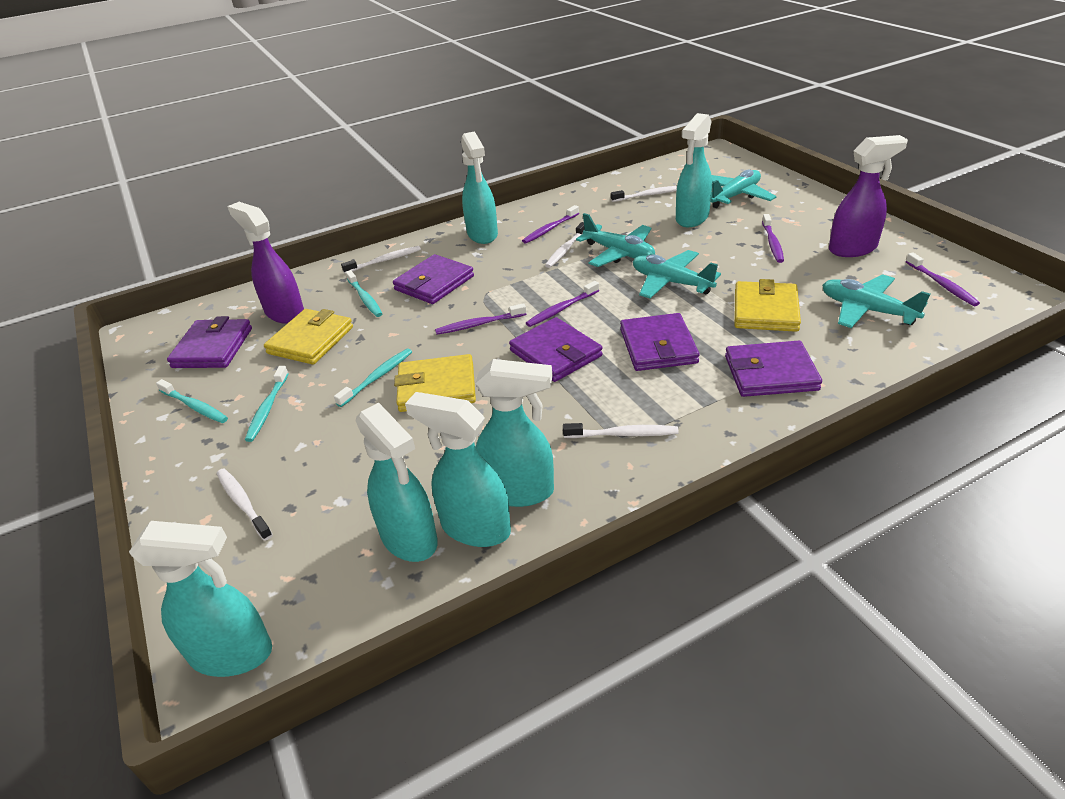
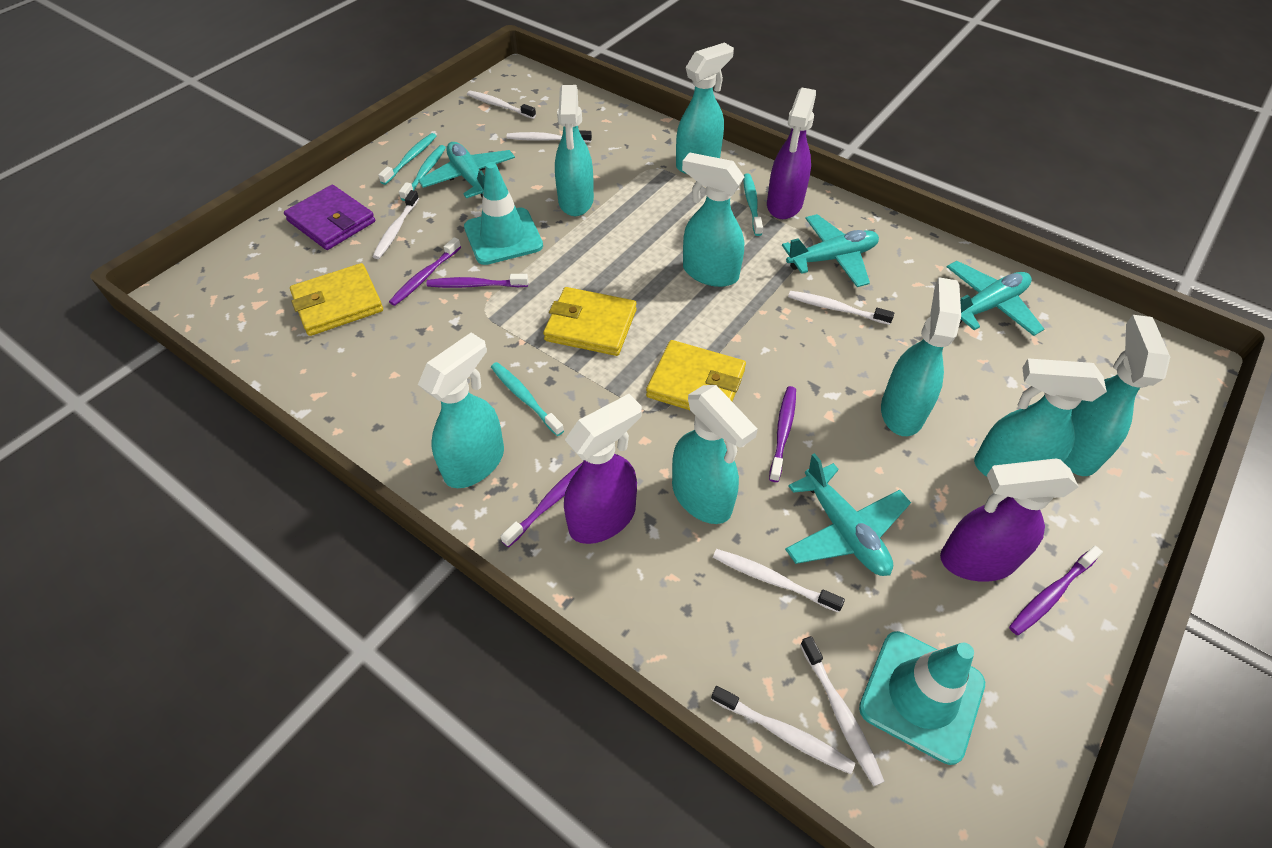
purple spray bottle: 2 -> 3
purple wallet: 5 -> 1
turquoise spray bottle: 6 -> 8
turquoise traffic cone: 0 -> 2
white toothbrush: 5 -> 7

